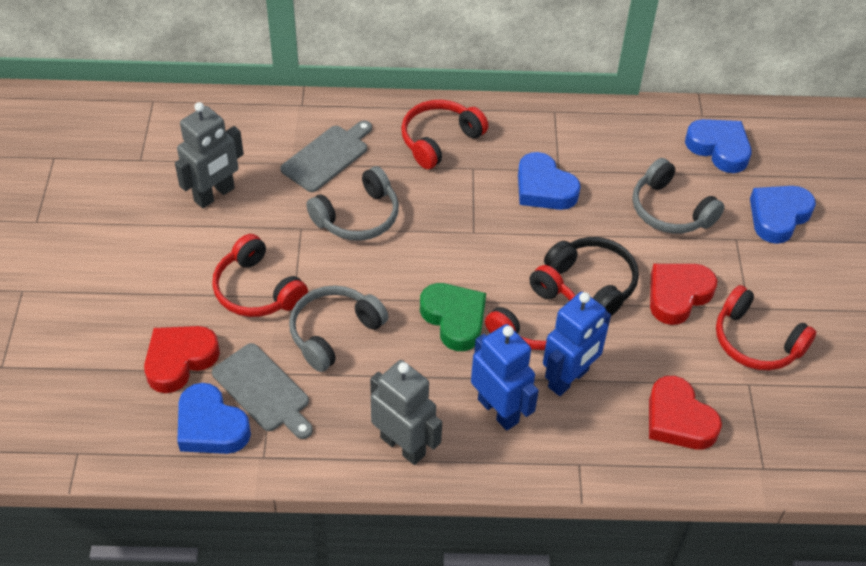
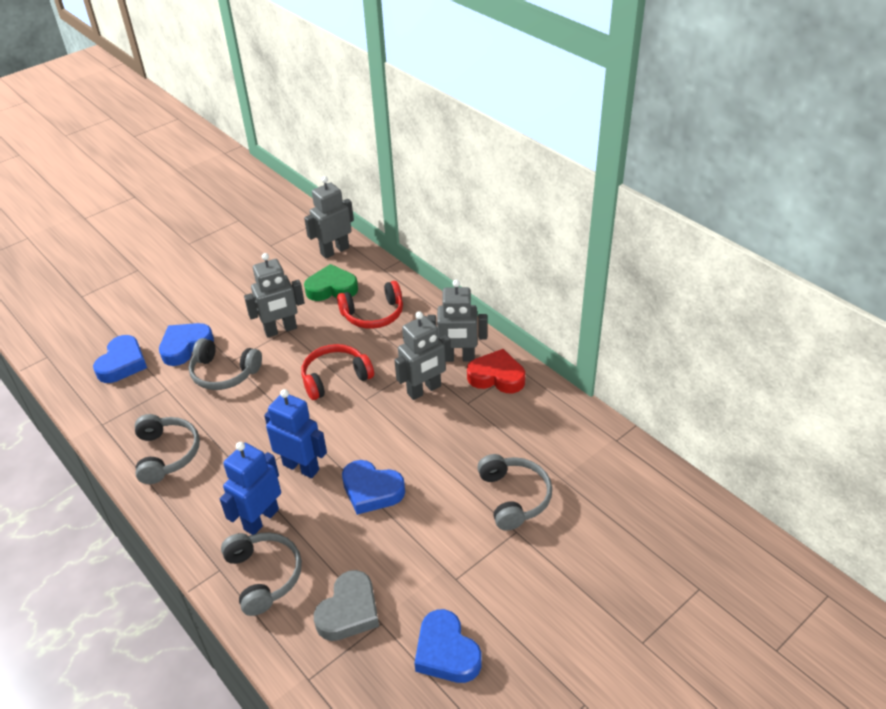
black headphones: 1 -> 0
grey cutting board: 2 -> 0
grey headphones: 3 -> 4
grey heart: 0 -> 1
grey robot: 2 -> 4
red headphones: 4 -> 2
red heart: 3 -> 1

